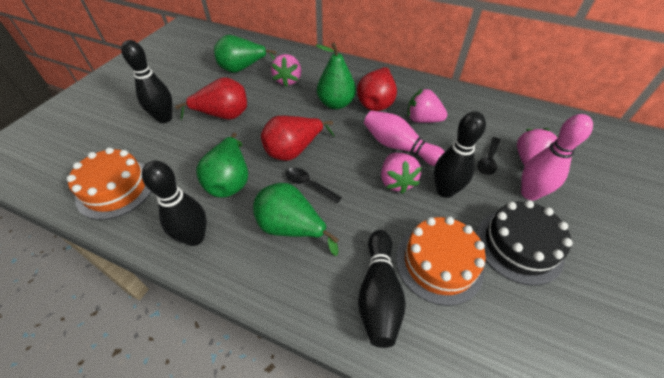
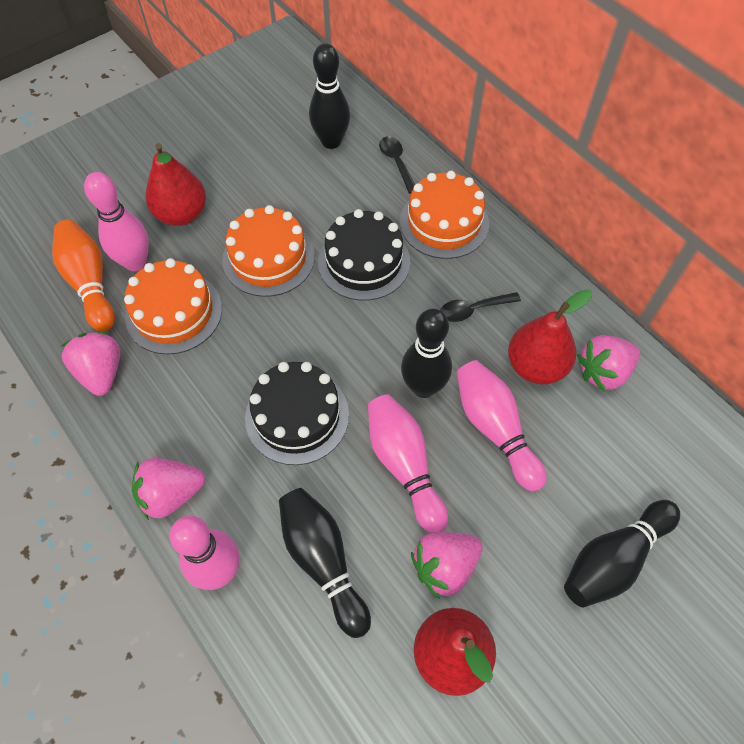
black cake: 1 -> 2
green pear: 4 -> 0
orange bowling pin: 0 -> 1
orange cake: 2 -> 3
pink bowling pin: 2 -> 4

